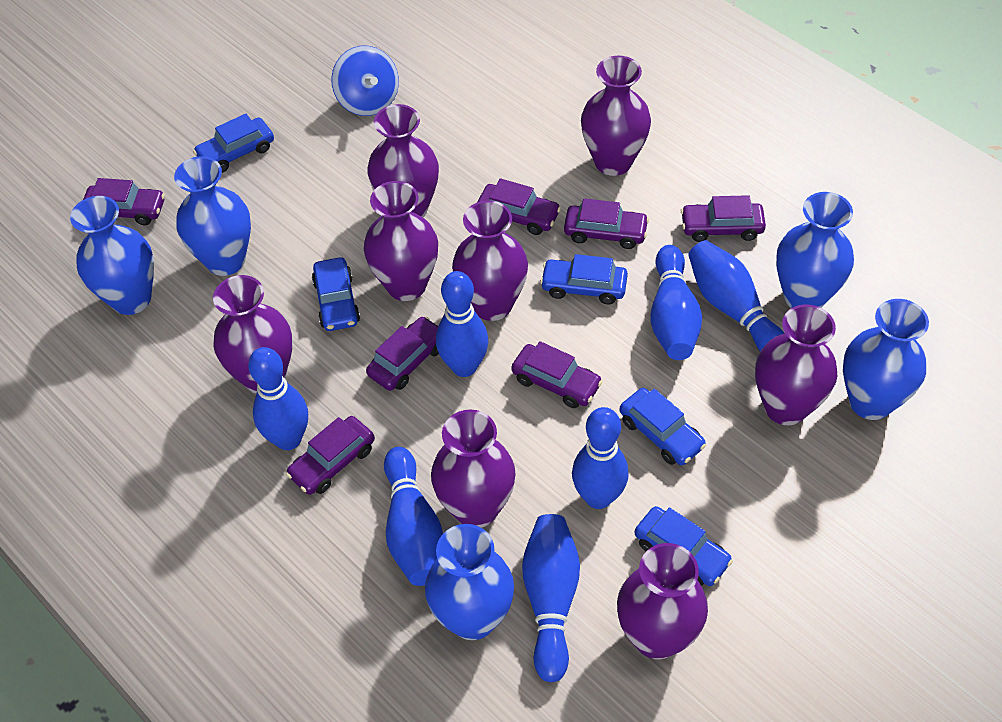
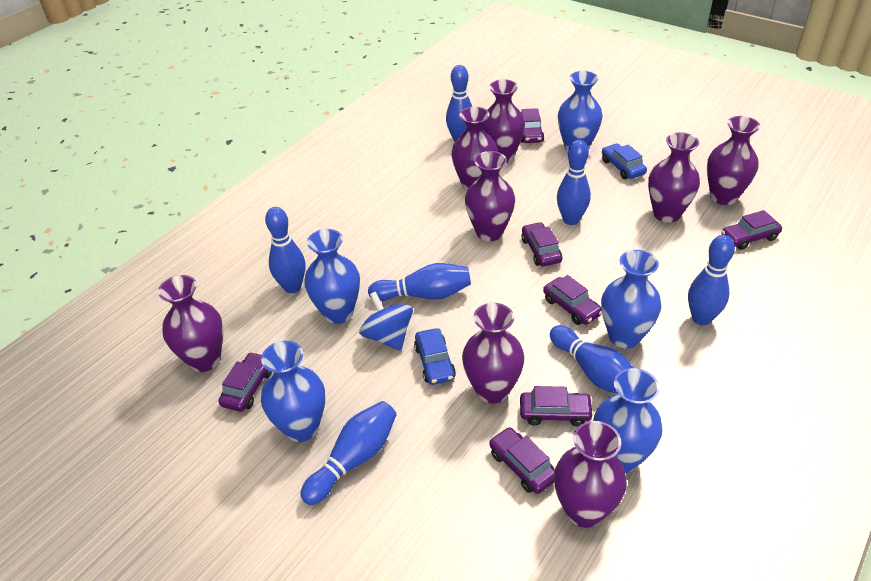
blue car: 5 -> 2

